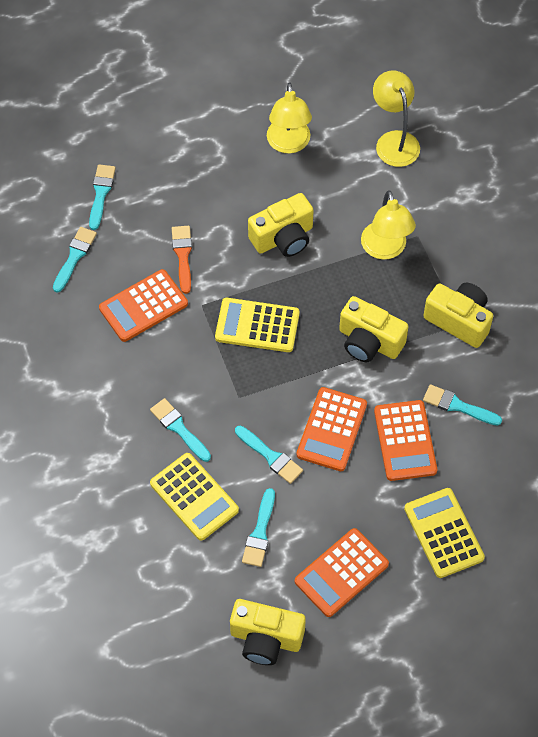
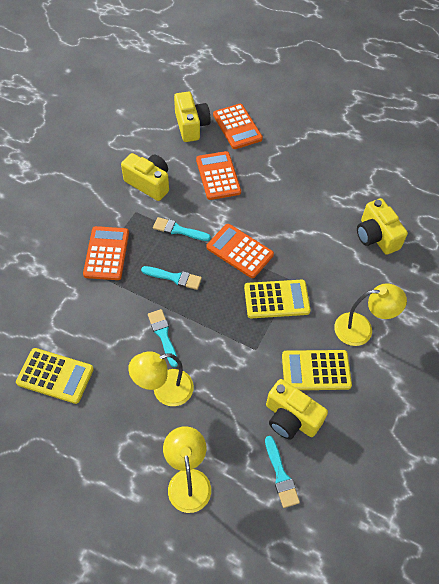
orange brush: 1 -> 0
turquoise brush: 6 -> 4

